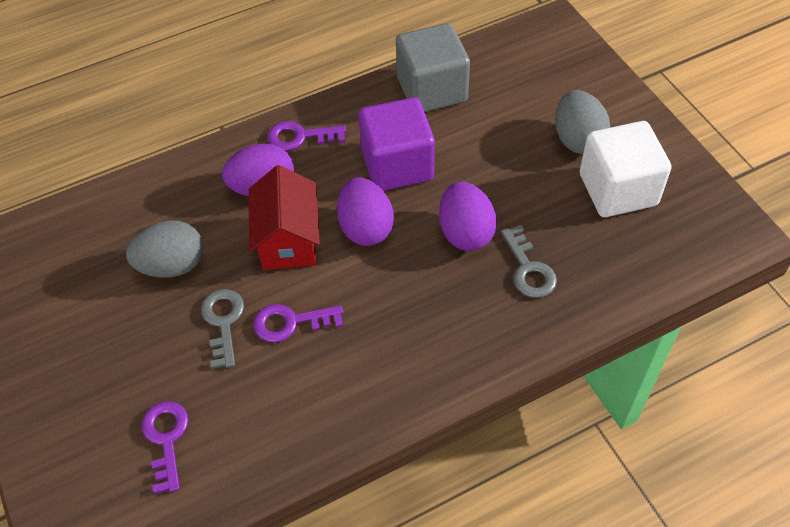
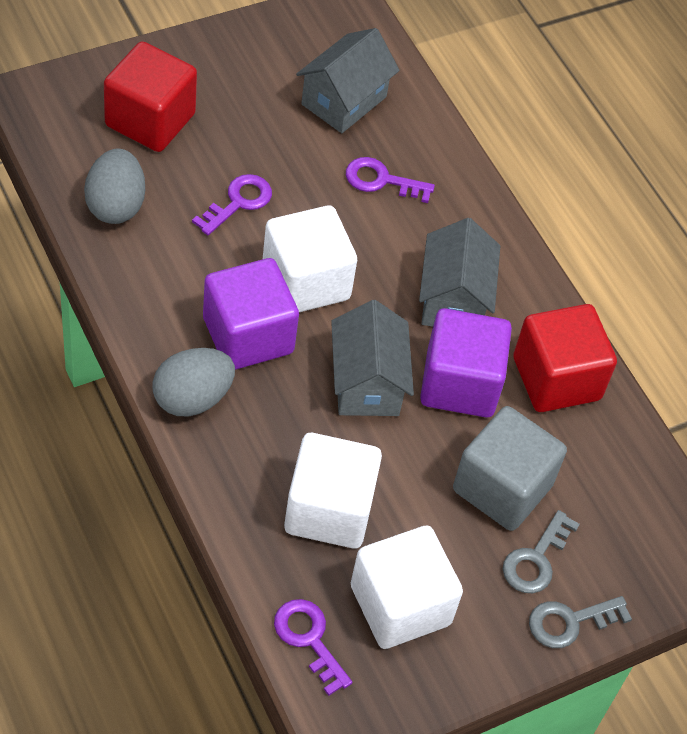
grey house: 0 -> 3
purple cube: 1 -> 2
purple egg: 3 -> 0
red cube: 0 -> 2
red house: 1 -> 0
white cube: 1 -> 3

